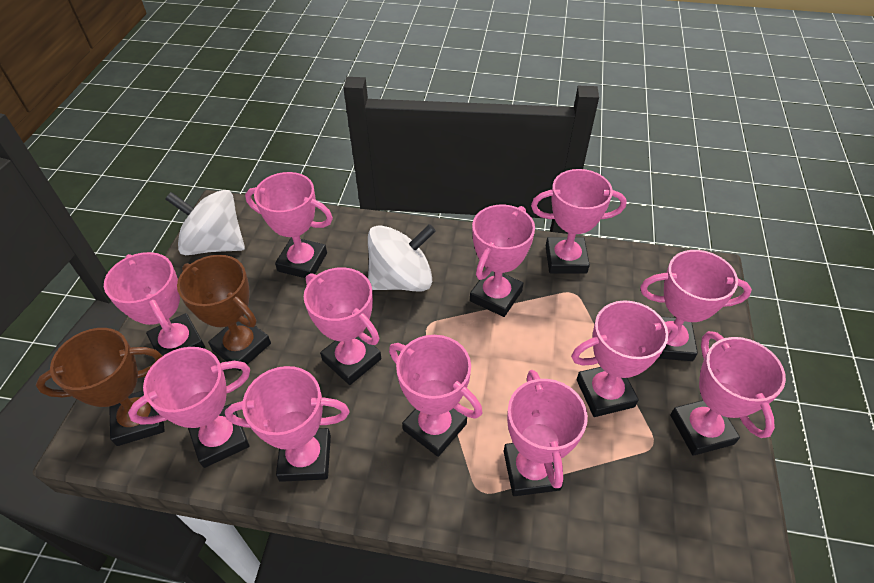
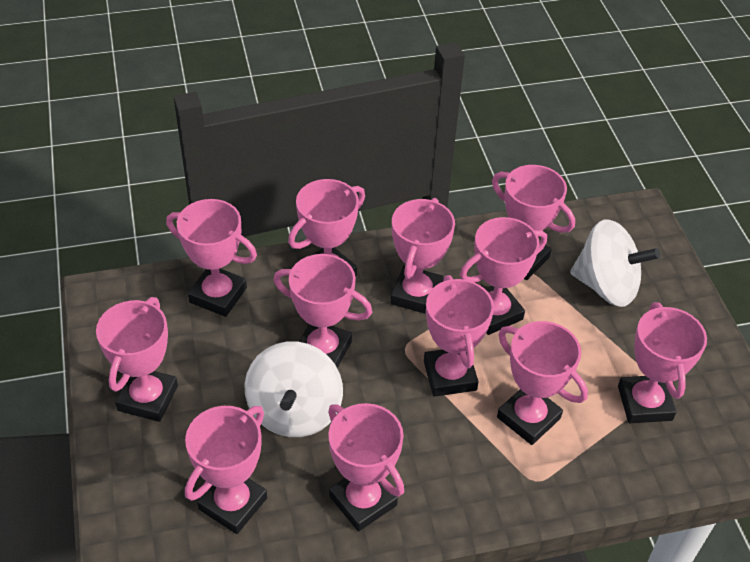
brown trophy: 2 -> 0

